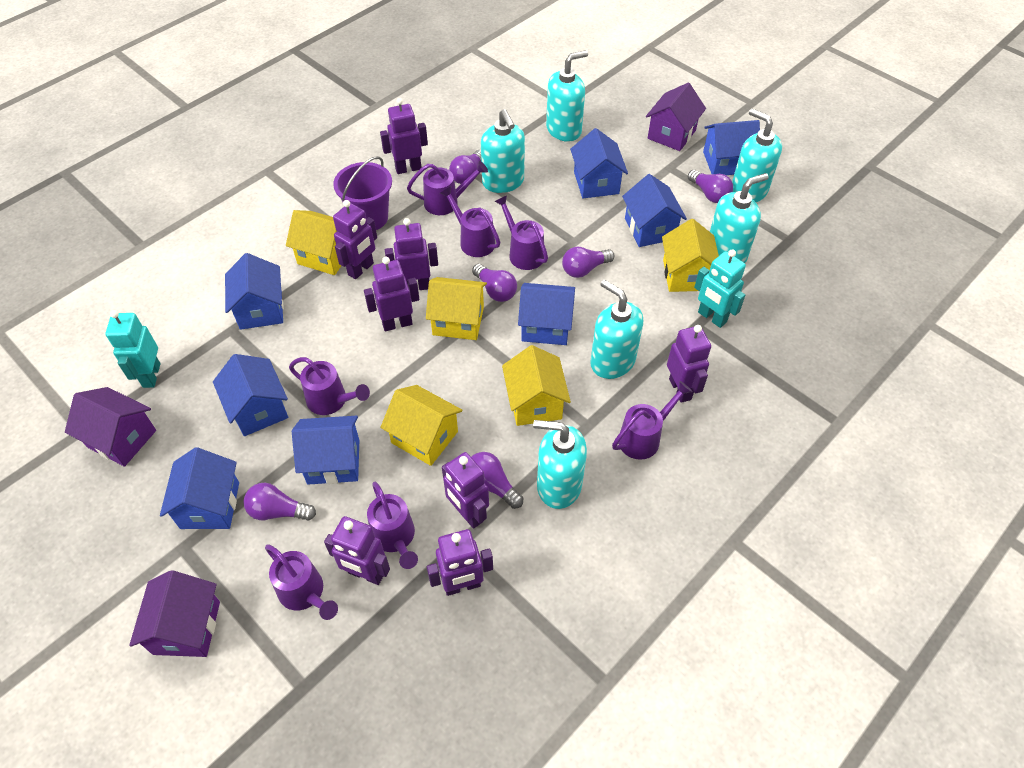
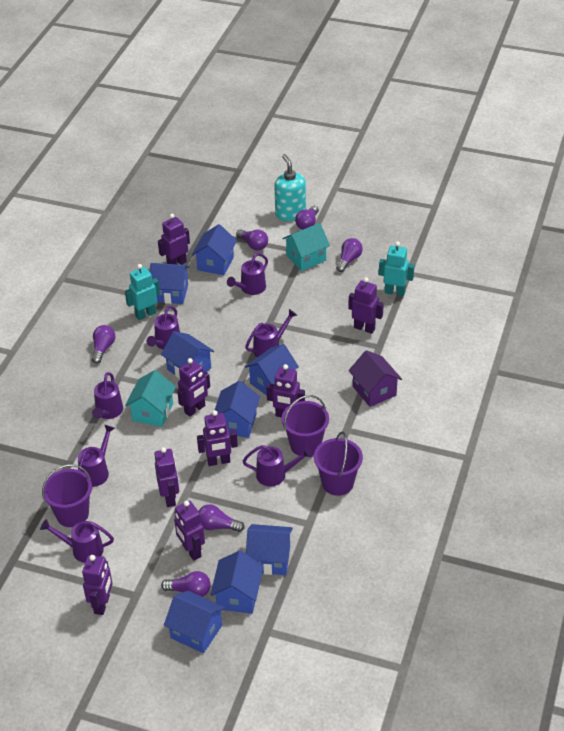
purple bucket: 1 -> 3
purple house: 3 -> 1
turquoise house: 0 -> 2
turquoise soap dispenser: 6 -> 1
yellow house: 5 -> 0

